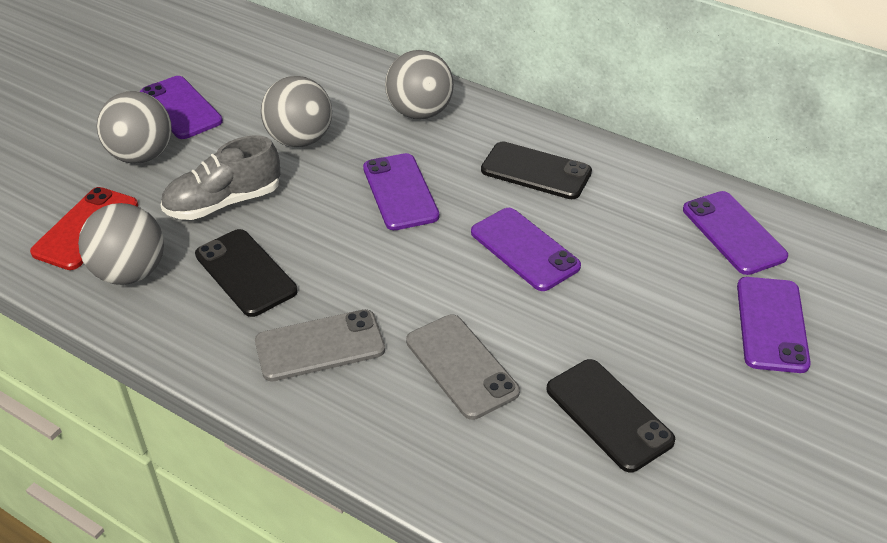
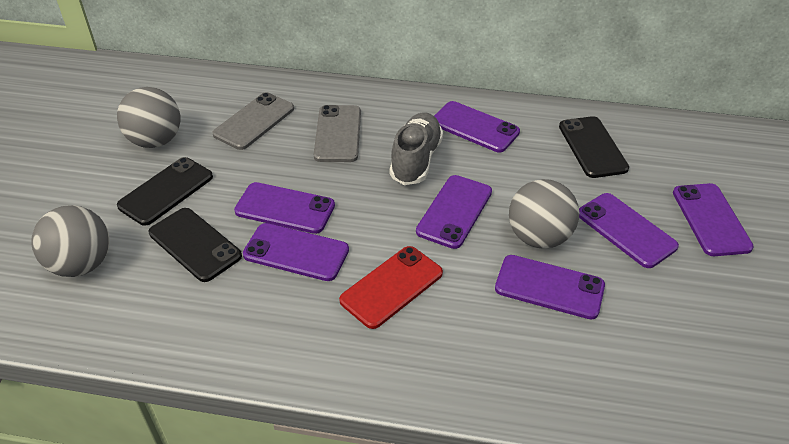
grey ball: 4 -> 3
purple phone: 5 -> 7

